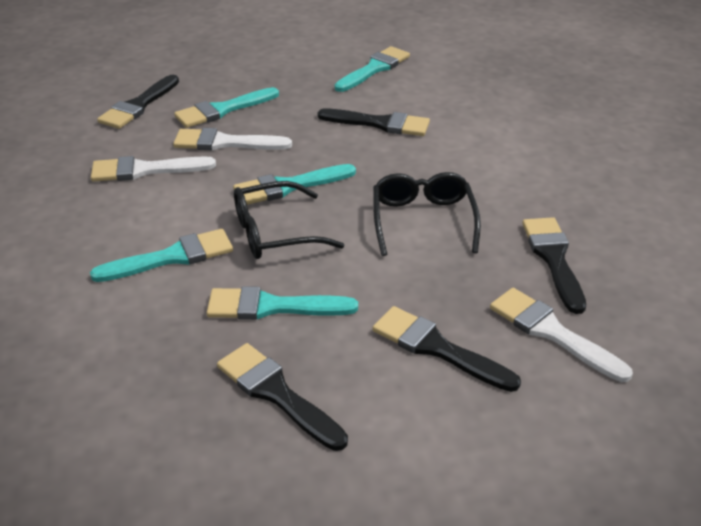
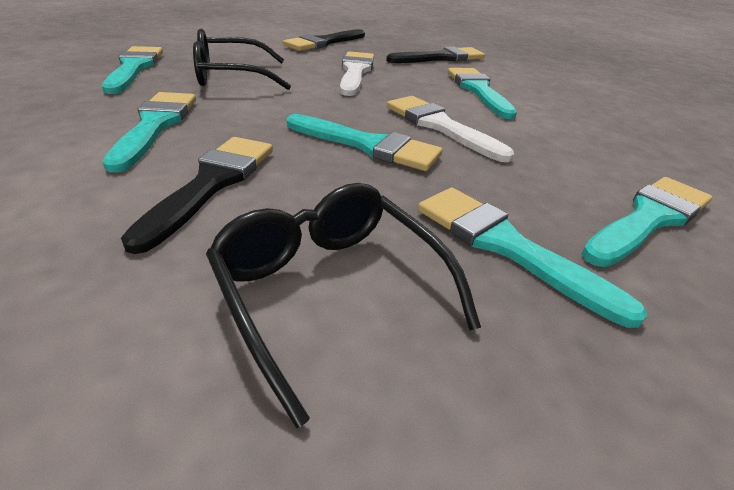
black brush: 5 -> 3
turquoise brush: 5 -> 6
white brush: 3 -> 2

